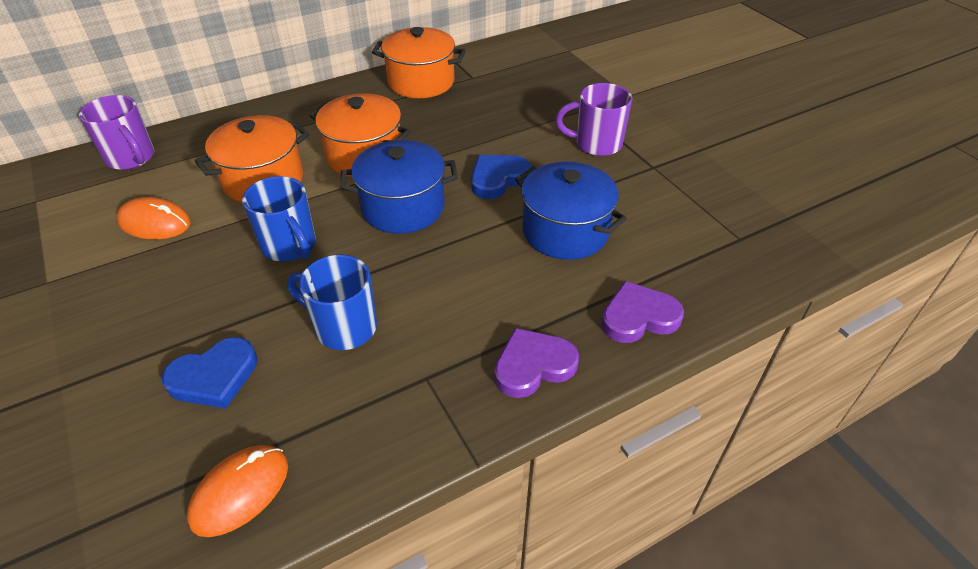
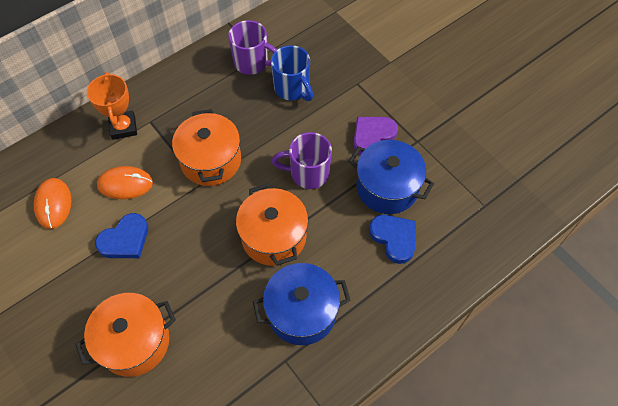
blue mug: 2 -> 1
orange trophy: 0 -> 1
purple heart: 2 -> 1

